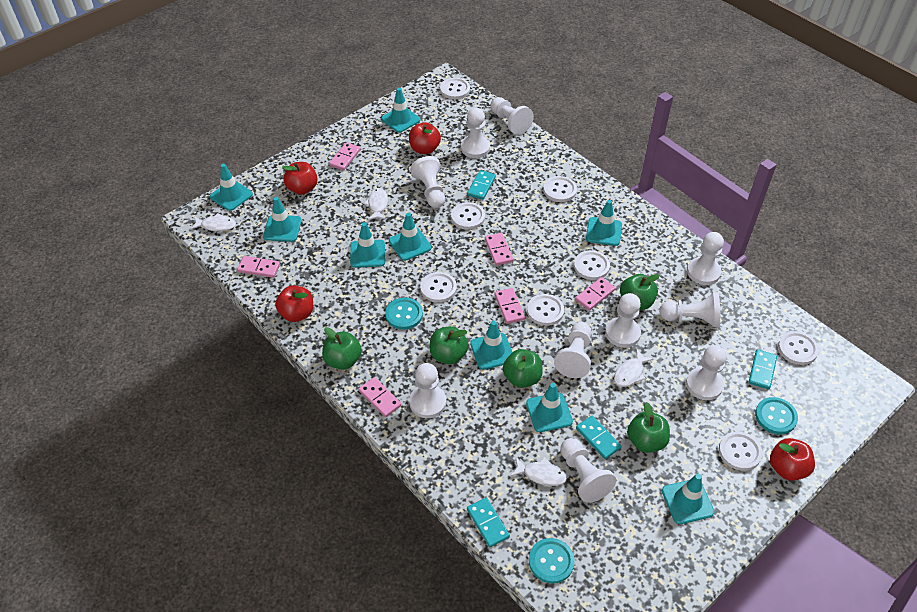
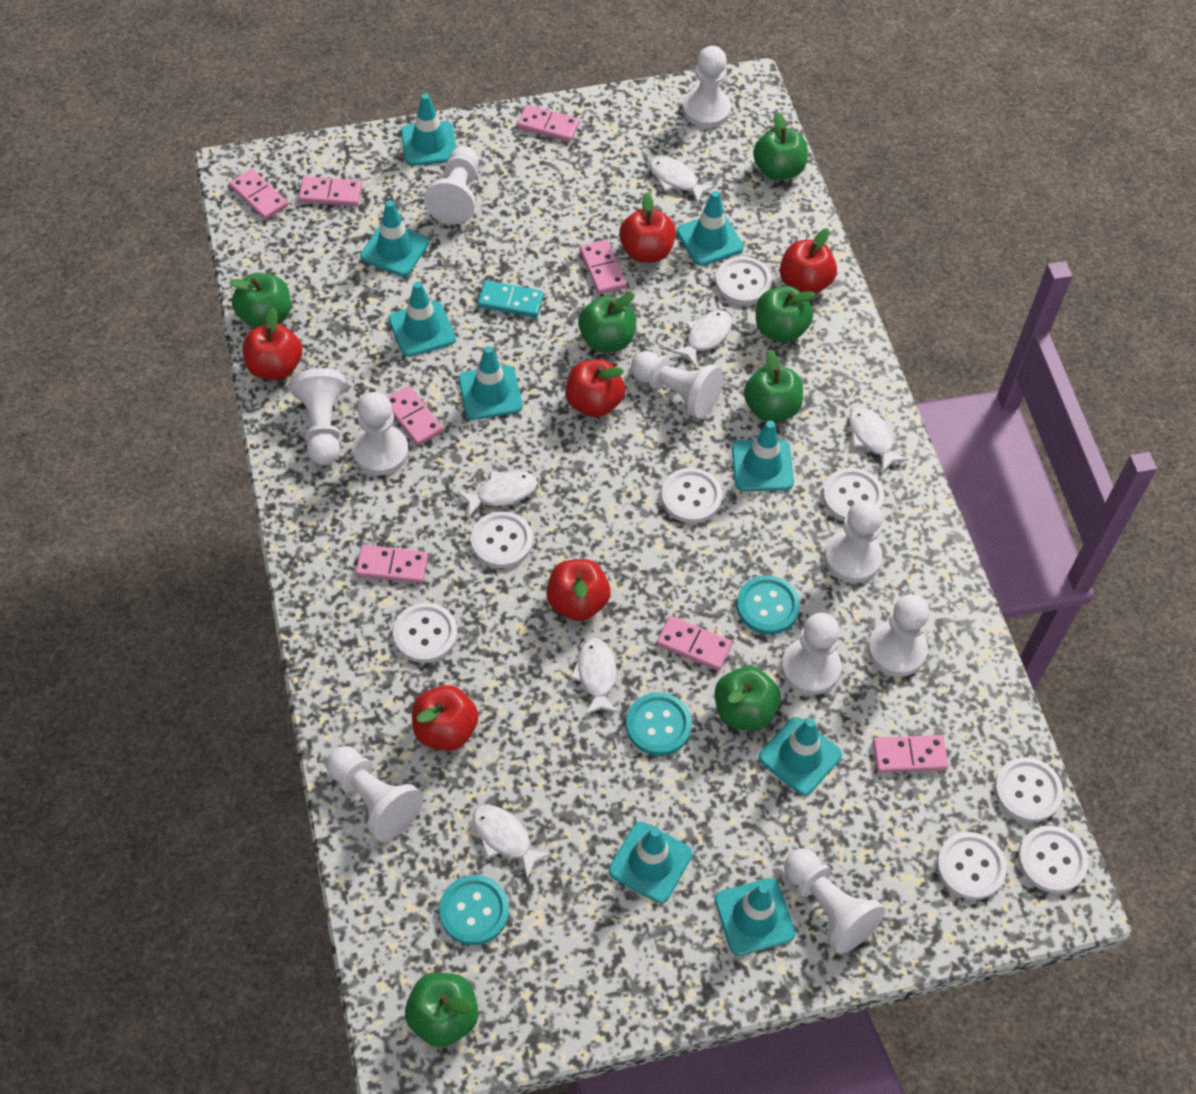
green apple: 5 -> 7
pink domino: 6 -> 8
red apple: 4 -> 6
turquoise domino: 4 -> 1
white fish: 4 -> 6

